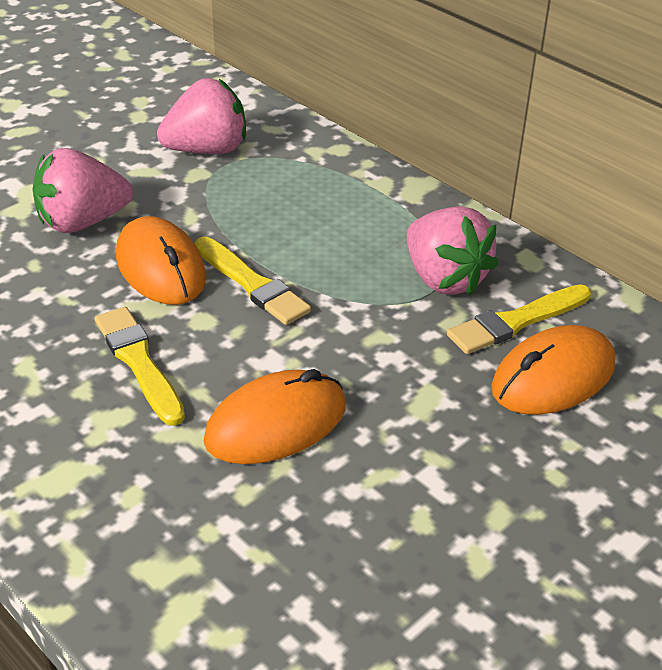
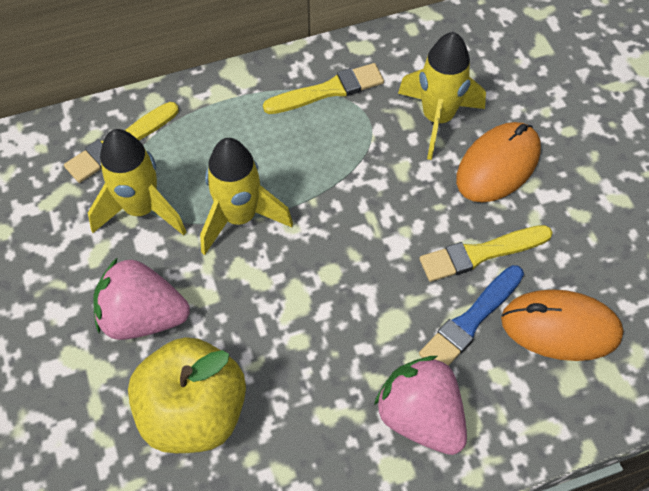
blue brush: 0 -> 1
orange mouse: 3 -> 2
pink strawberry: 3 -> 2
yellow apple: 0 -> 1
yellow rocket: 0 -> 3

